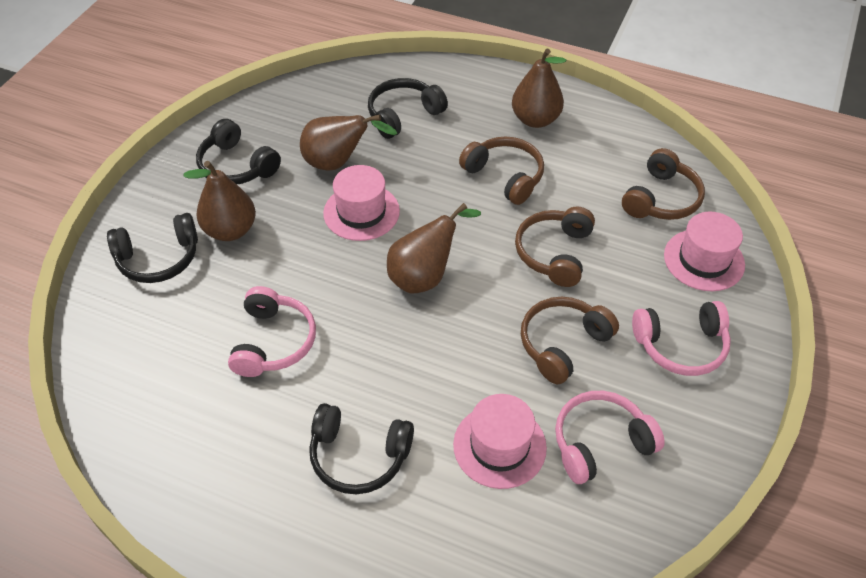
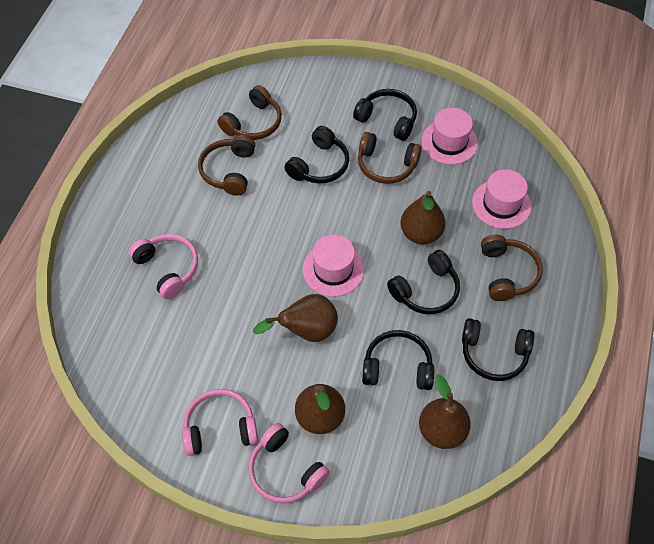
black headphones: 4 -> 5

